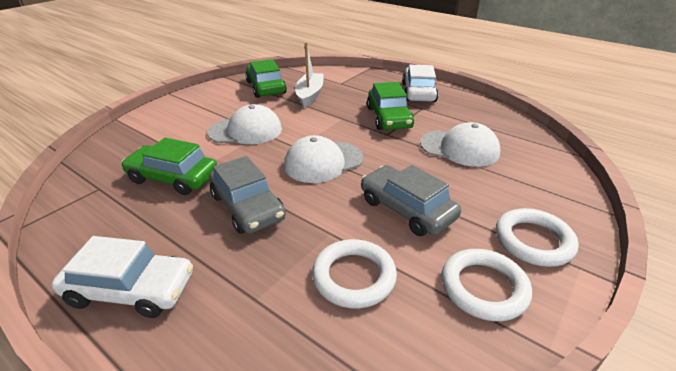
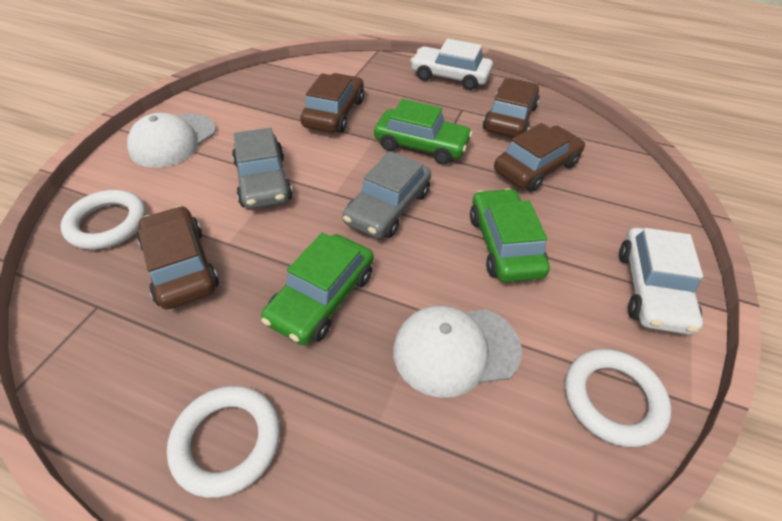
brown car: 0 -> 4
white boat: 1 -> 0
white cap: 3 -> 2

